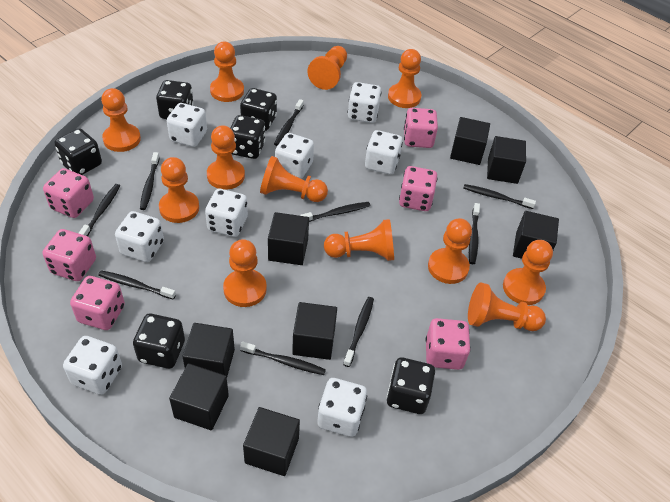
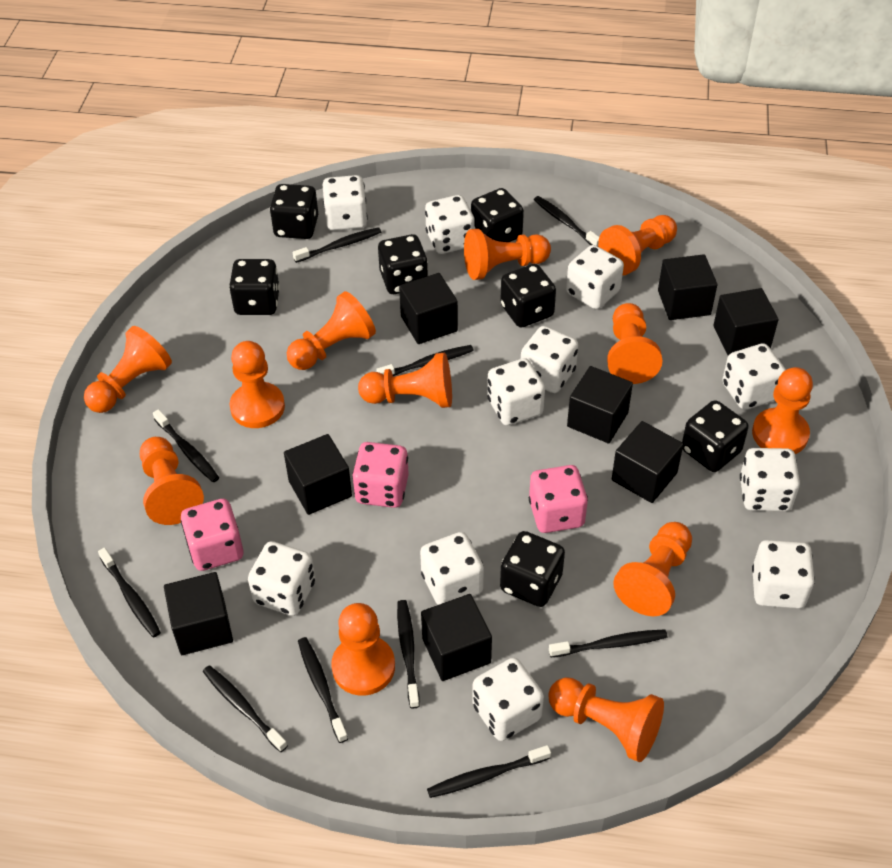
black dice: 6 -> 7
black toothbrush: 9 -> 10
pink dice: 6 -> 3
white dice: 8 -> 11

